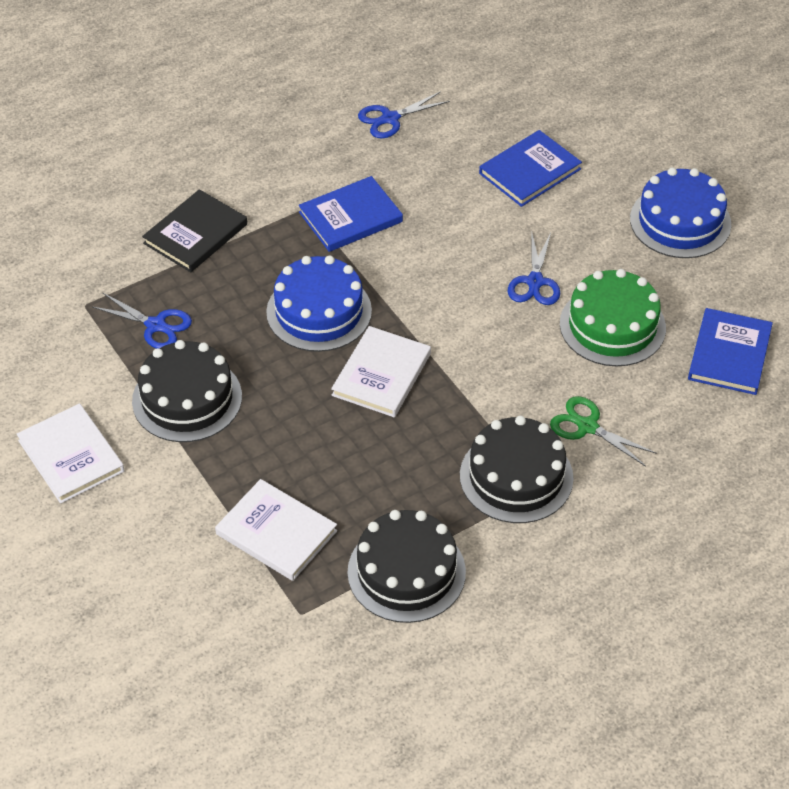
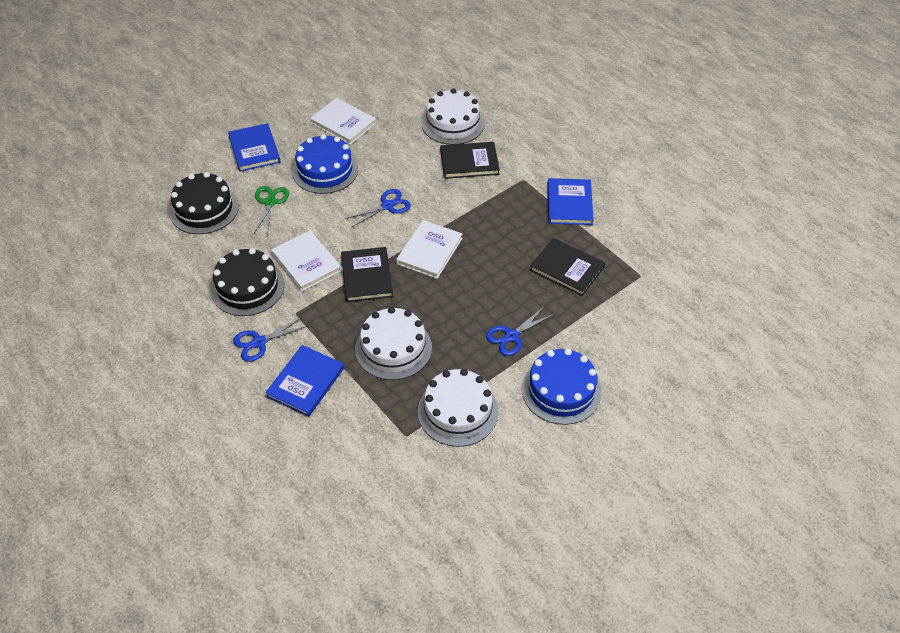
black book: 1 -> 3
black cake: 3 -> 2
green cake: 1 -> 0
white cake: 0 -> 3

